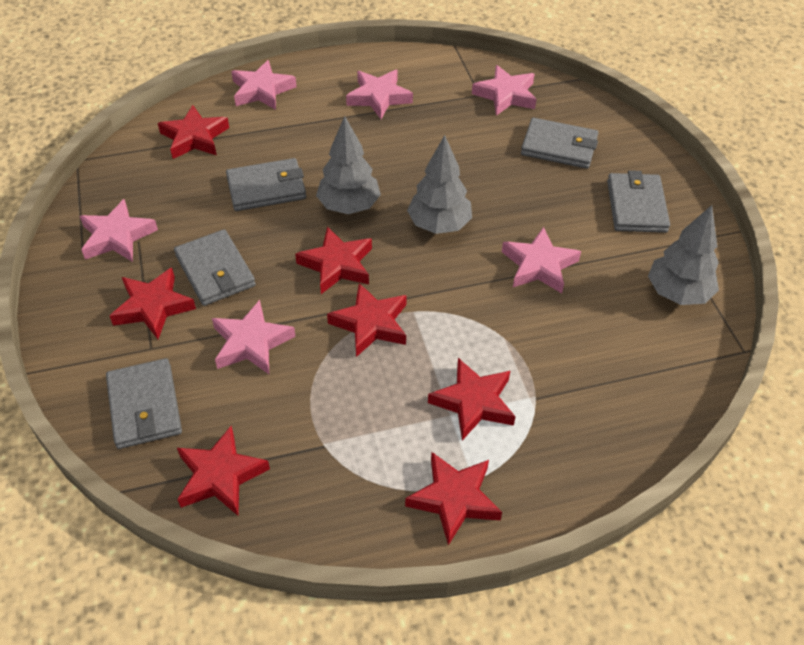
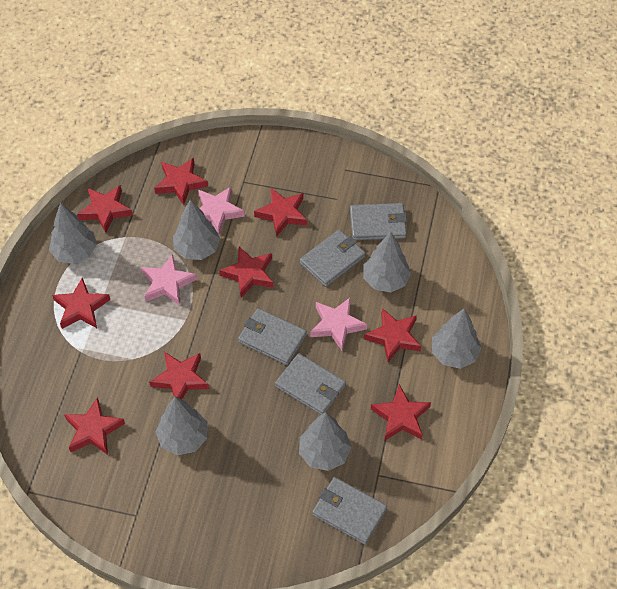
grey tree: 3 -> 6
pink star: 6 -> 3
red star: 7 -> 9

